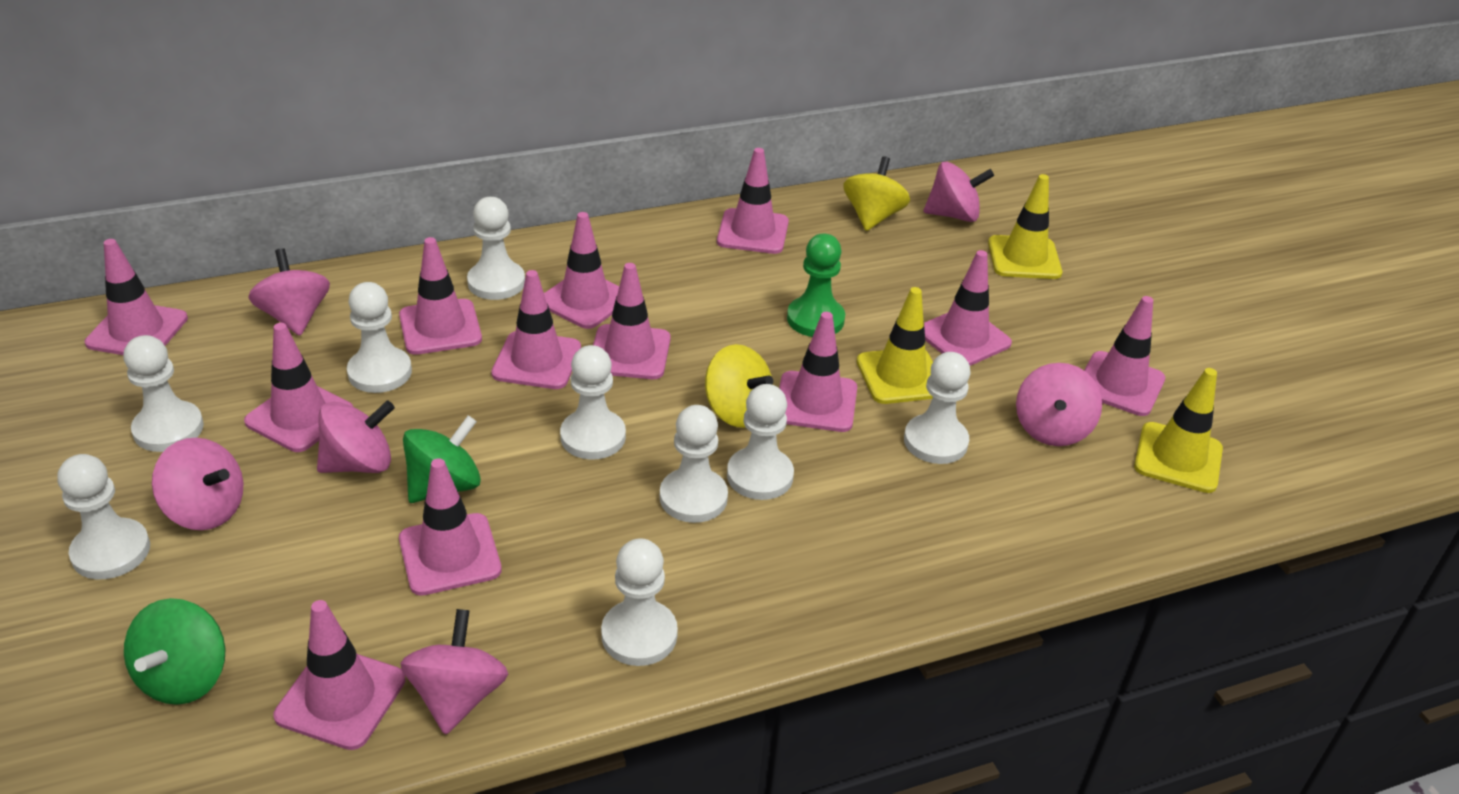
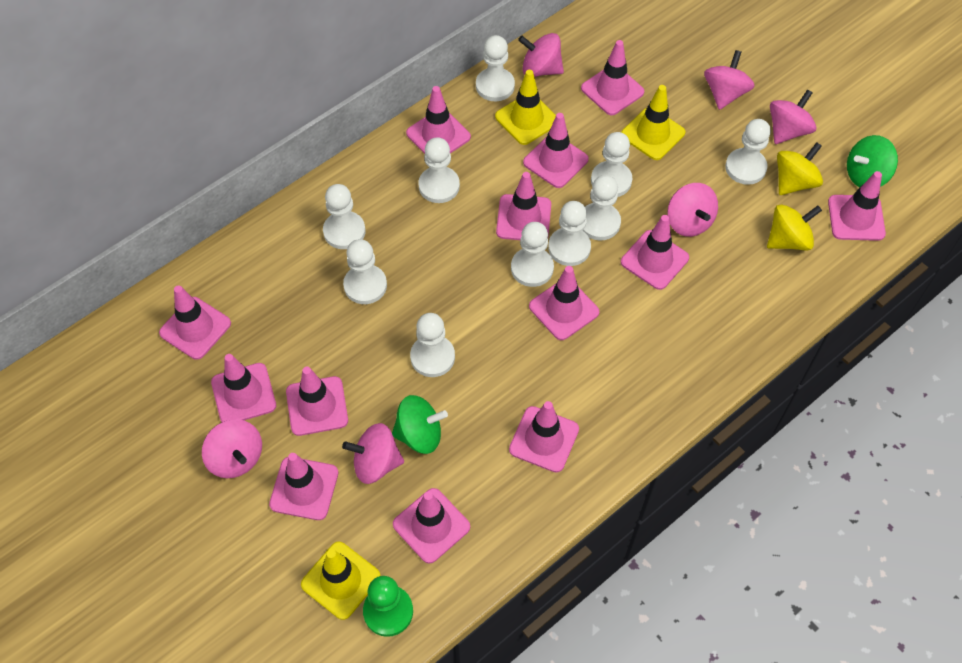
pink traffic cone: 12 -> 13
white pawn: 9 -> 10

